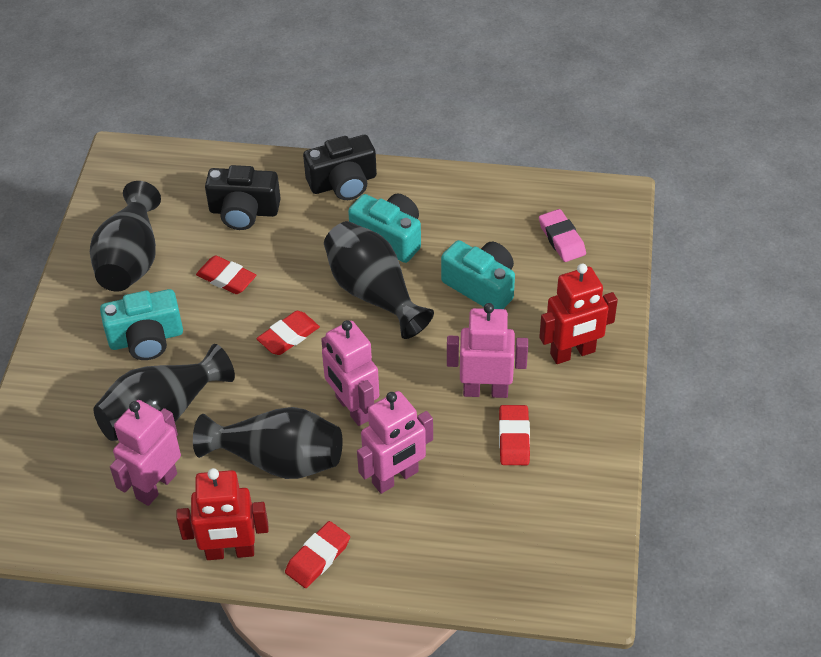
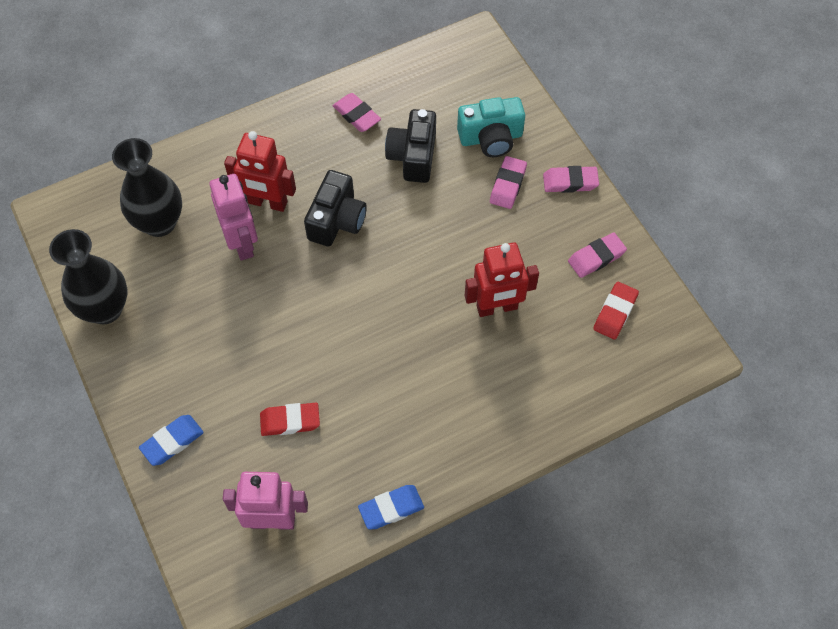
black vase: 4 -> 2
blue eraser: 0 -> 2
pink eraser: 1 -> 4
pink robot: 4 -> 2
red eraser: 4 -> 2
turquoise camera: 3 -> 1

